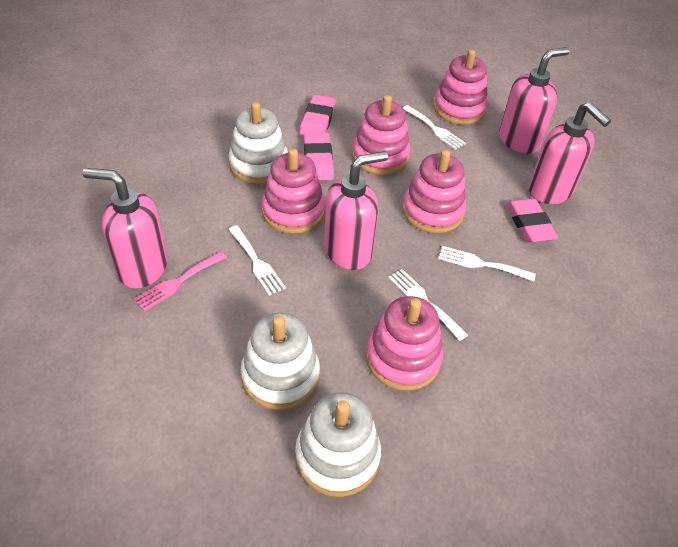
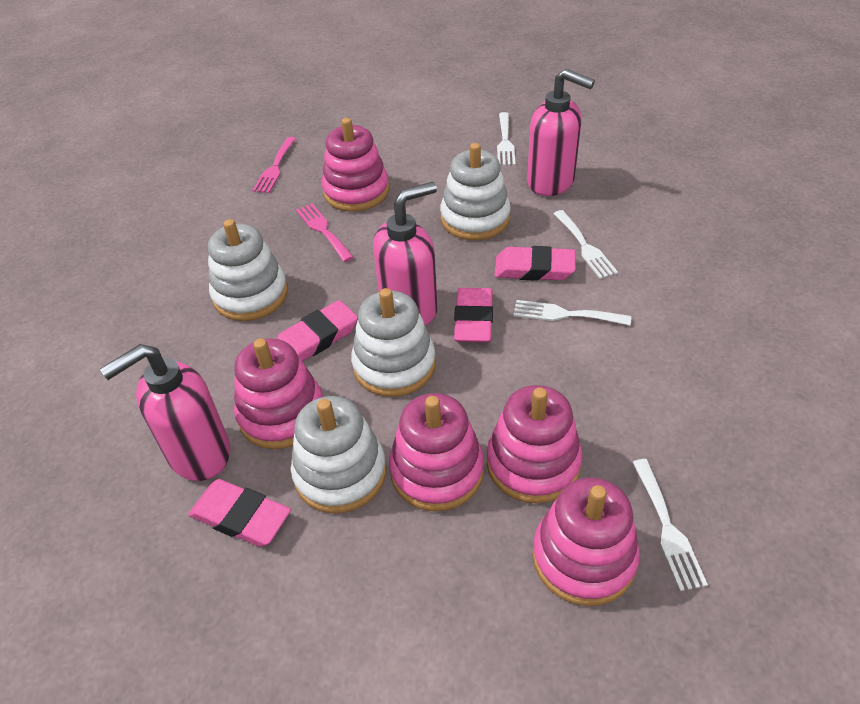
pink eraser: 3 -> 4
pink fork: 1 -> 2
pink soap dispenser: 4 -> 3
white stacking toy: 3 -> 4

